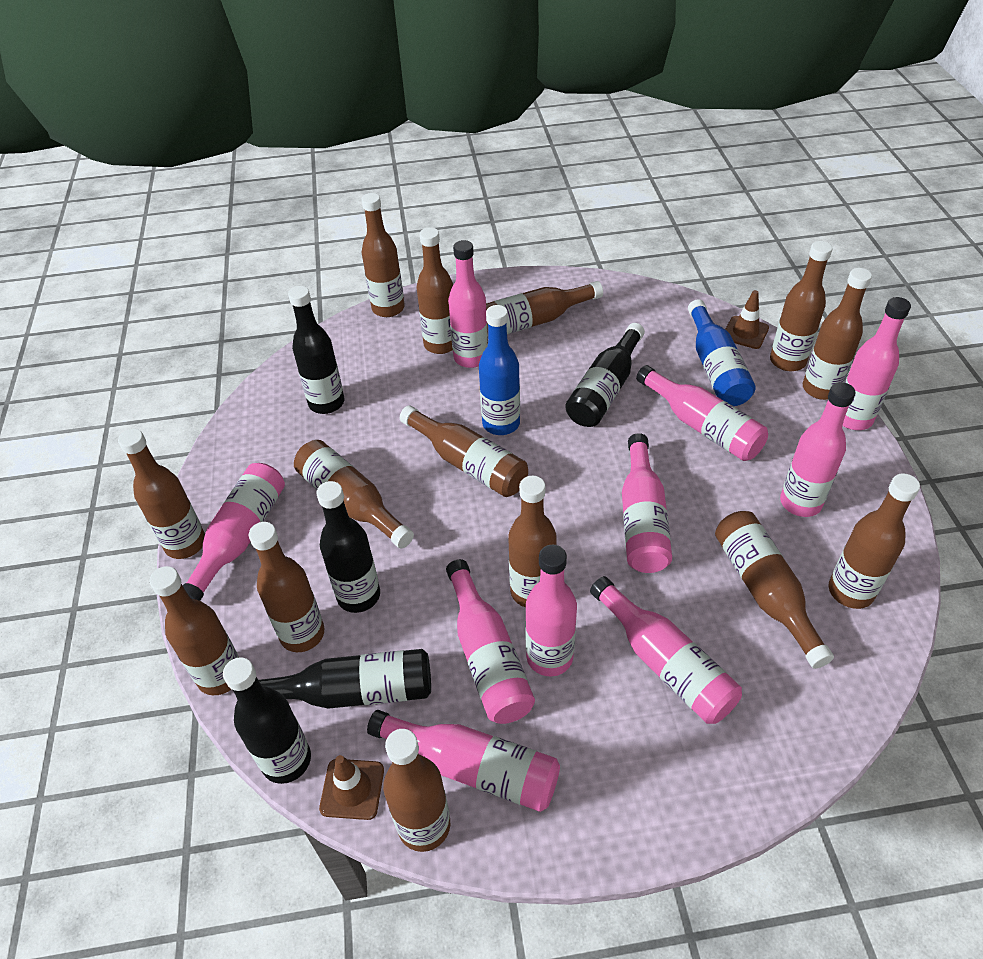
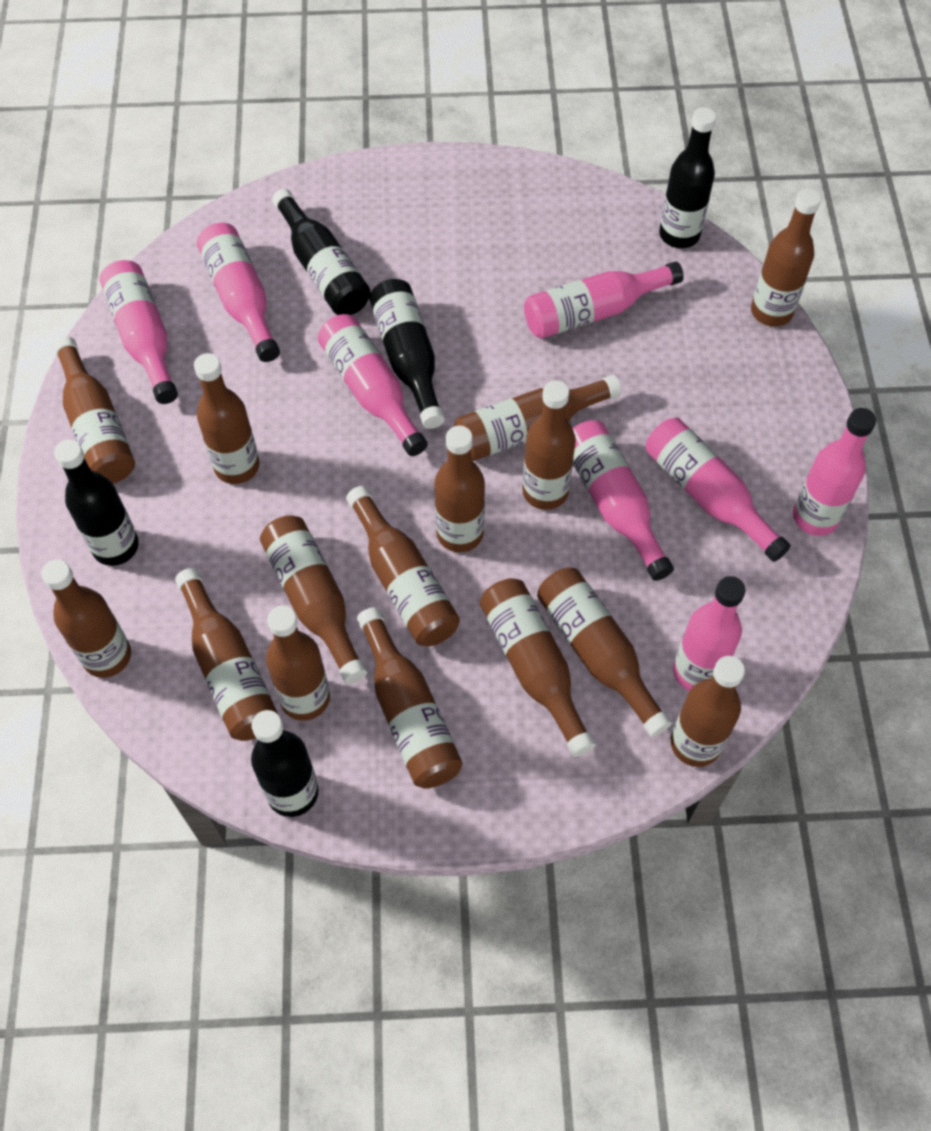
blue bottle: 2 -> 0
brown bottle: 14 -> 15
brown traffic cone: 2 -> 0
pink bottle: 10 -> 8

